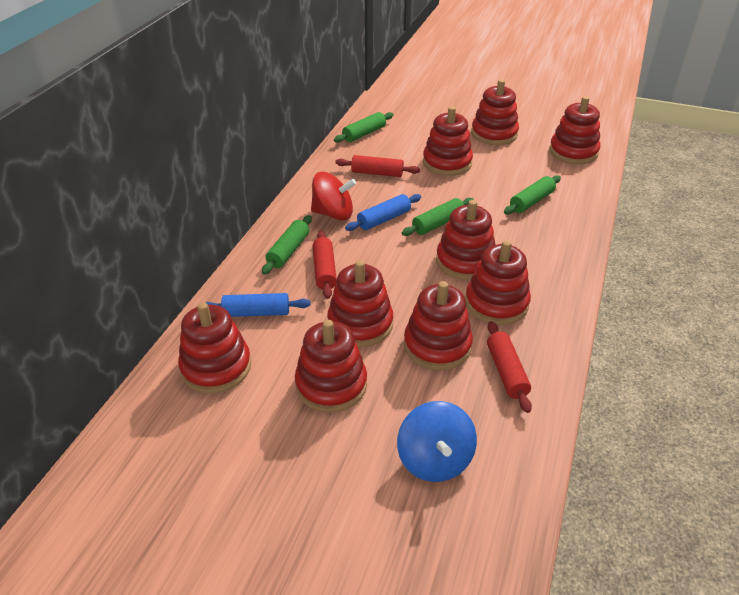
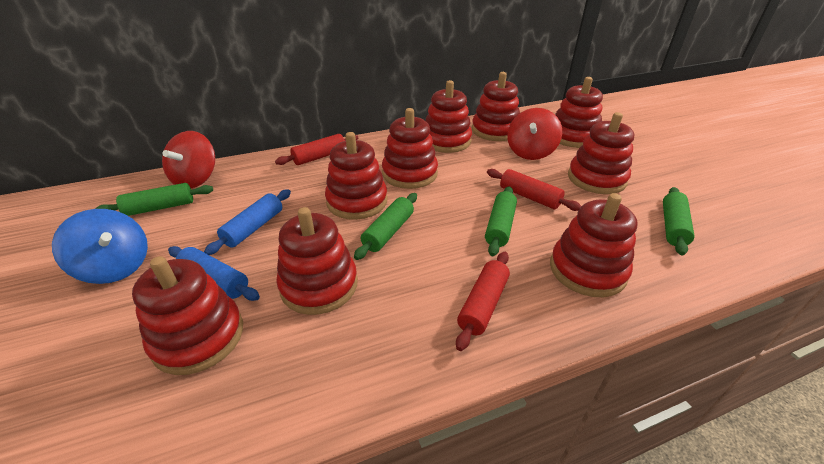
red spinning top: 1 -> 2

